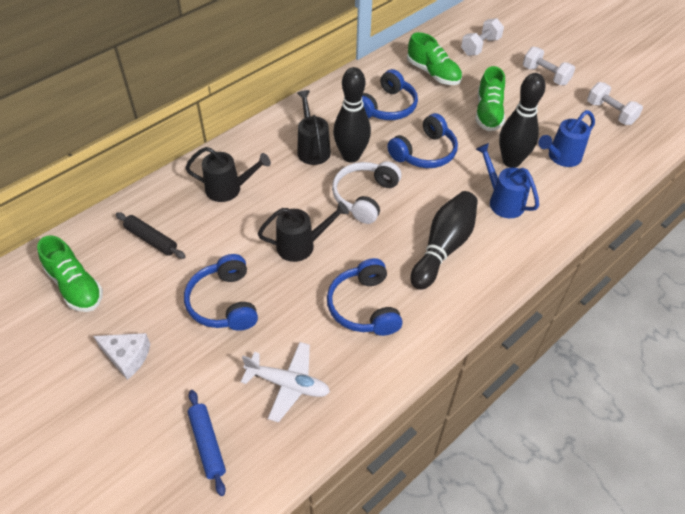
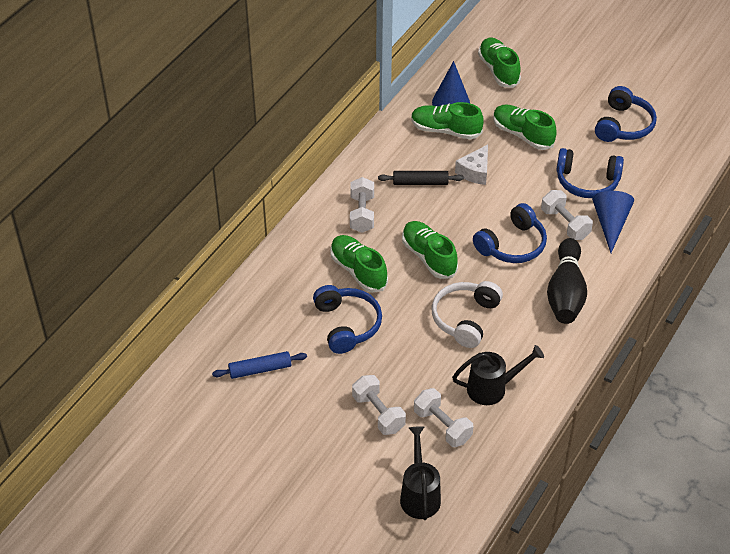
black bowling pin: 3 -> 1
black watering can: 3 -> 2
blue cone: 0 -> 2
blue watering can: 2 -> 0
green shoe: 3 -> 5
white dumbbell: 3 -> 4
white plane: 1 -> 0

